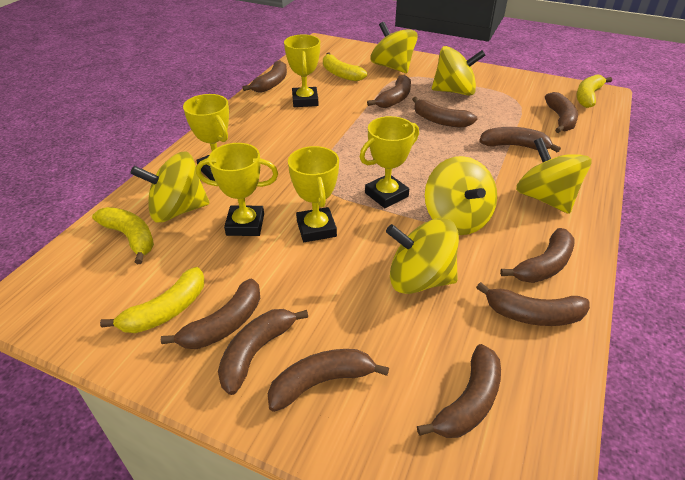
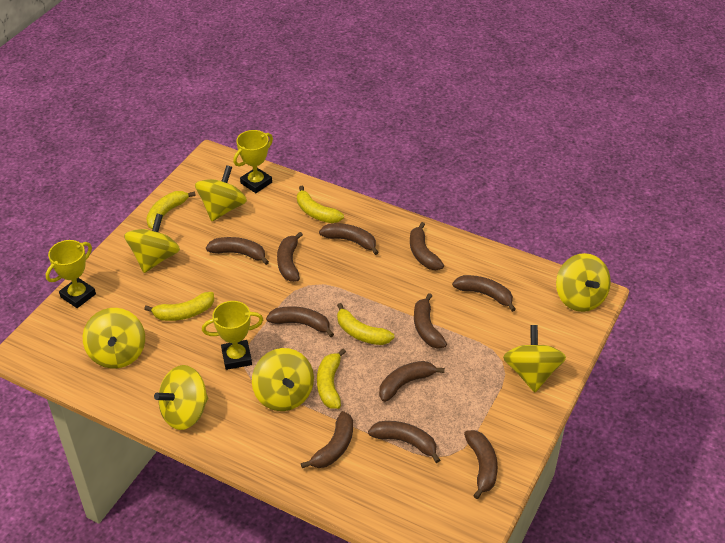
yellow banana: 4 -> 5
yellow spinning top: 6 -> 7
yellow trophy: 5 -> 3

